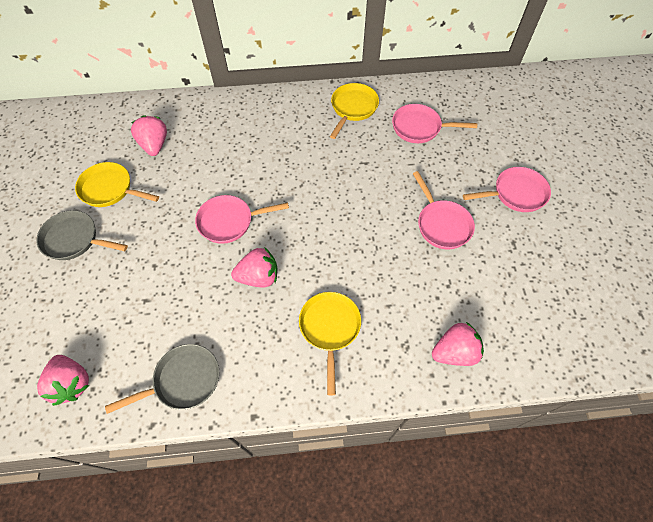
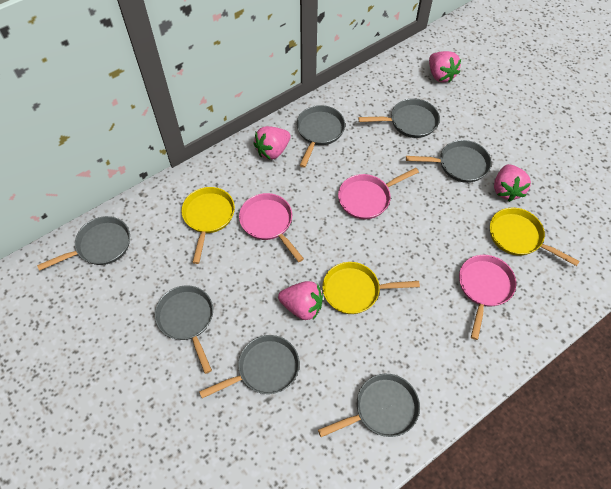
grey pan: 2 -> 7
pink pan: 4 -> 3

